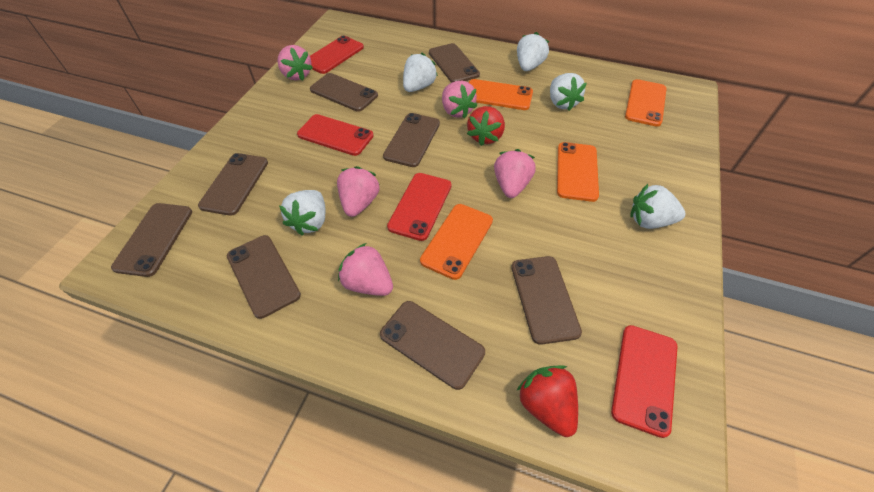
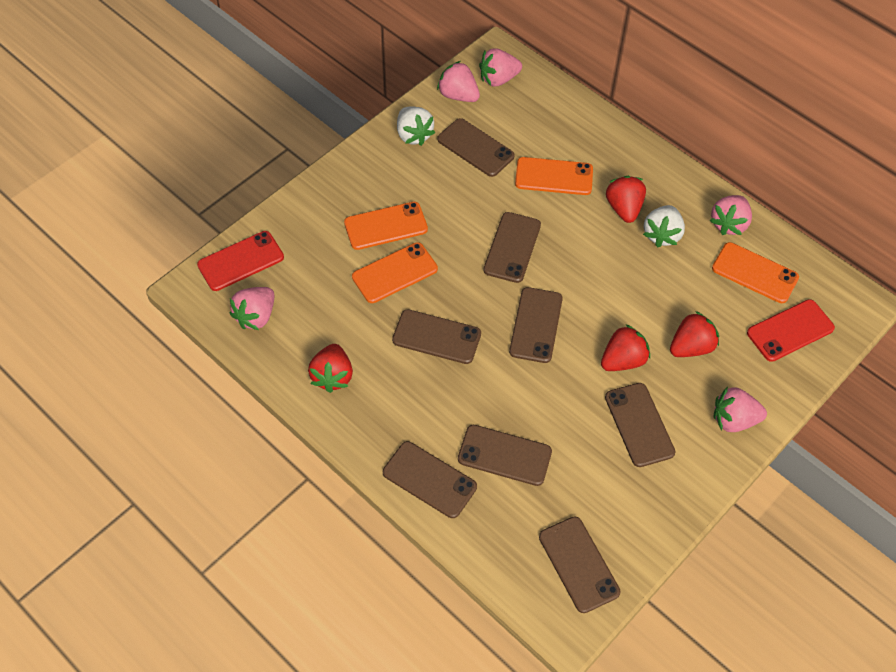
red phone: 4 -> 2
red strawberry: 2 -> 4
white strawberry: 5 -> 2

